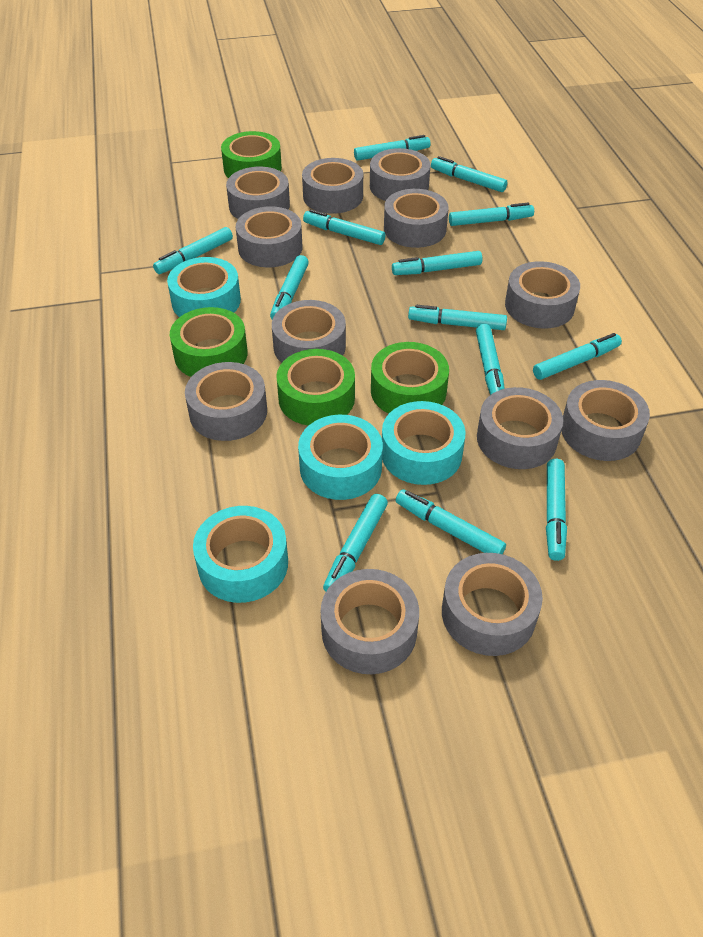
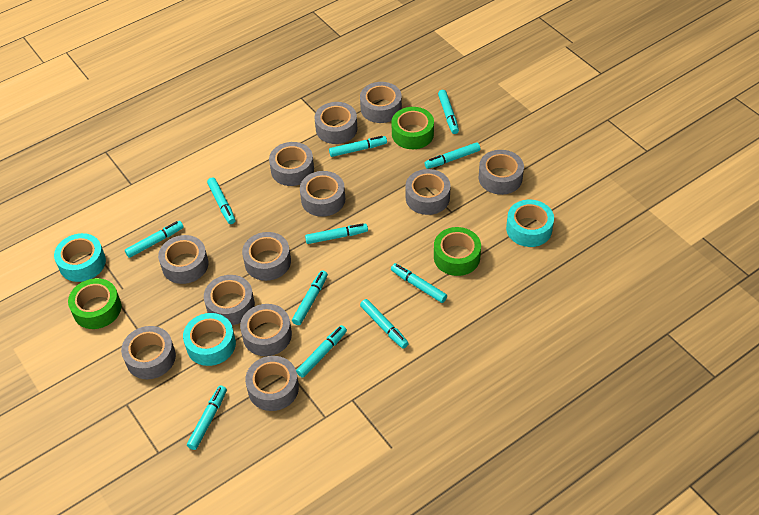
green tape: 4 -> 3
turquoise marker: 13 -> 11
turquoise tape: 4 -> 3

